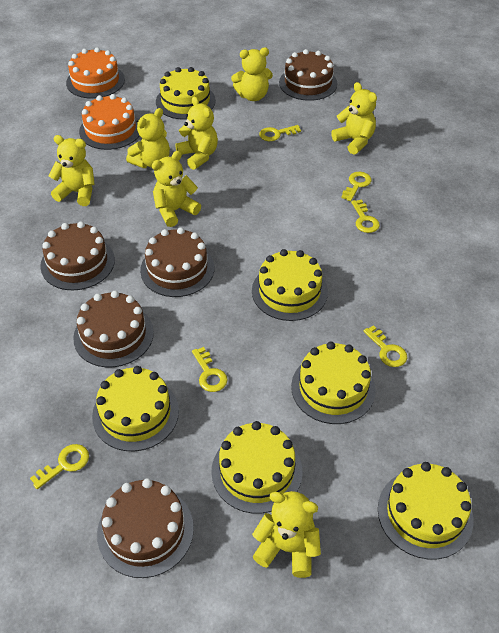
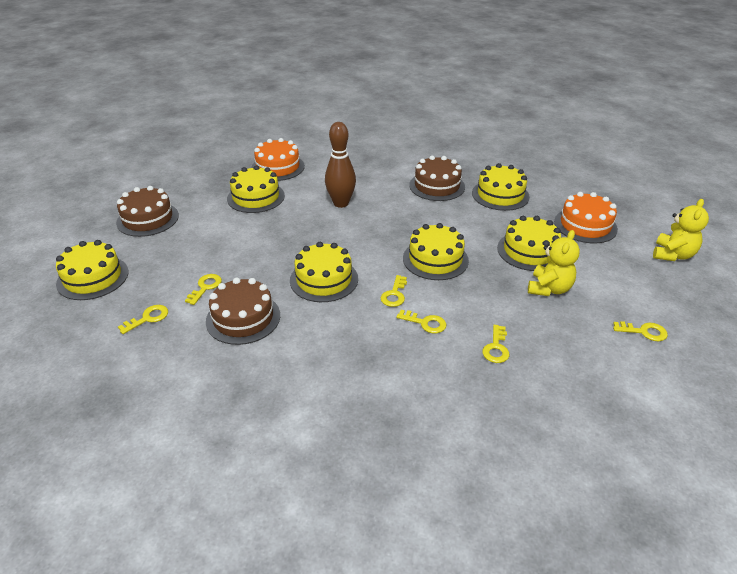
brown bowling pin: 0 -> 1
brown cake: 5 -> 3
yellow teddy bear: 7 -> 2

